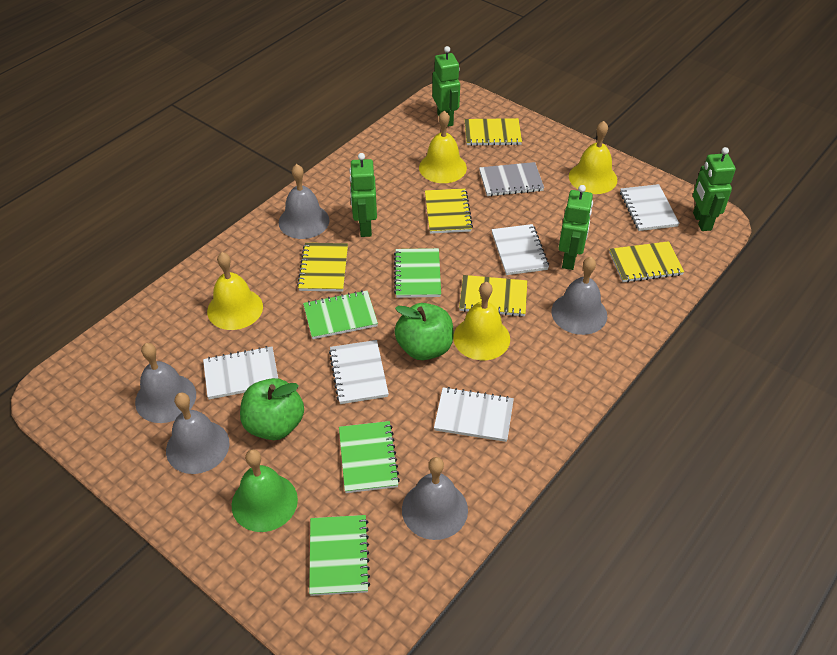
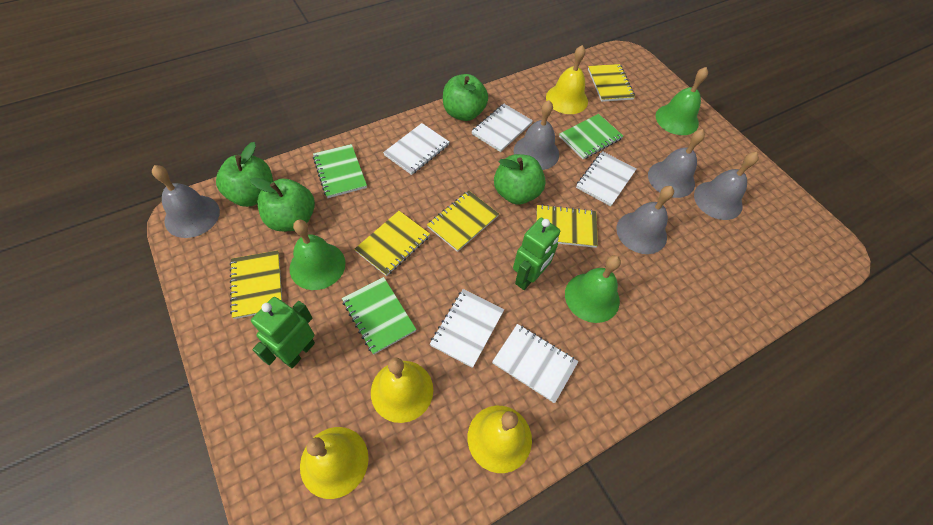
green apple: 2 -> 4
green bell: 1 -> 3
green notebook: 4 -> 3
green robot: 4 -> 2
grey notebook: 1 -> 0

